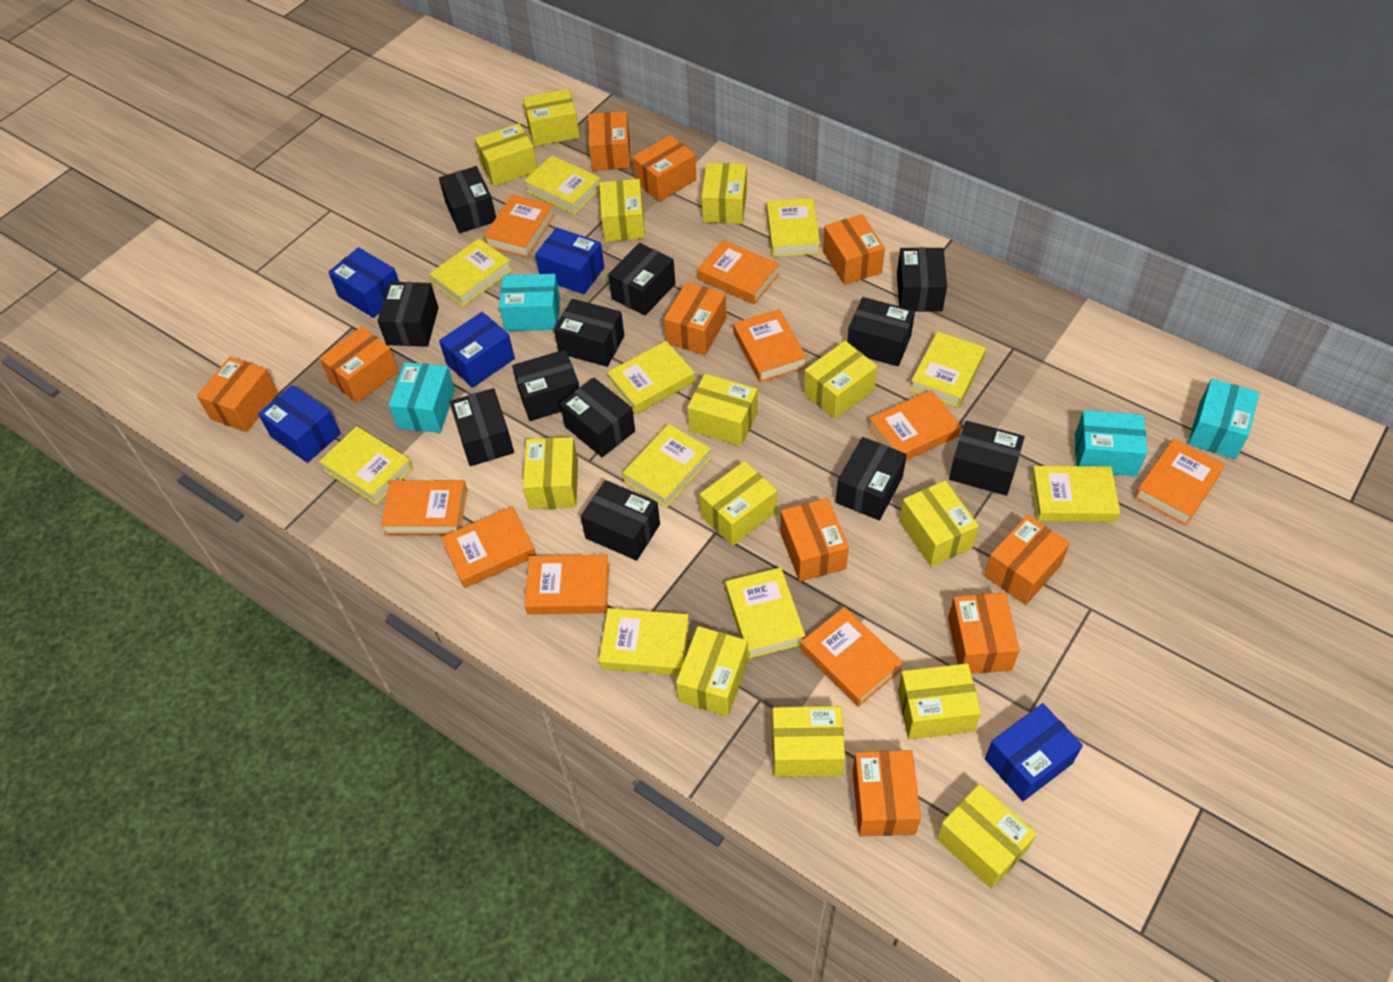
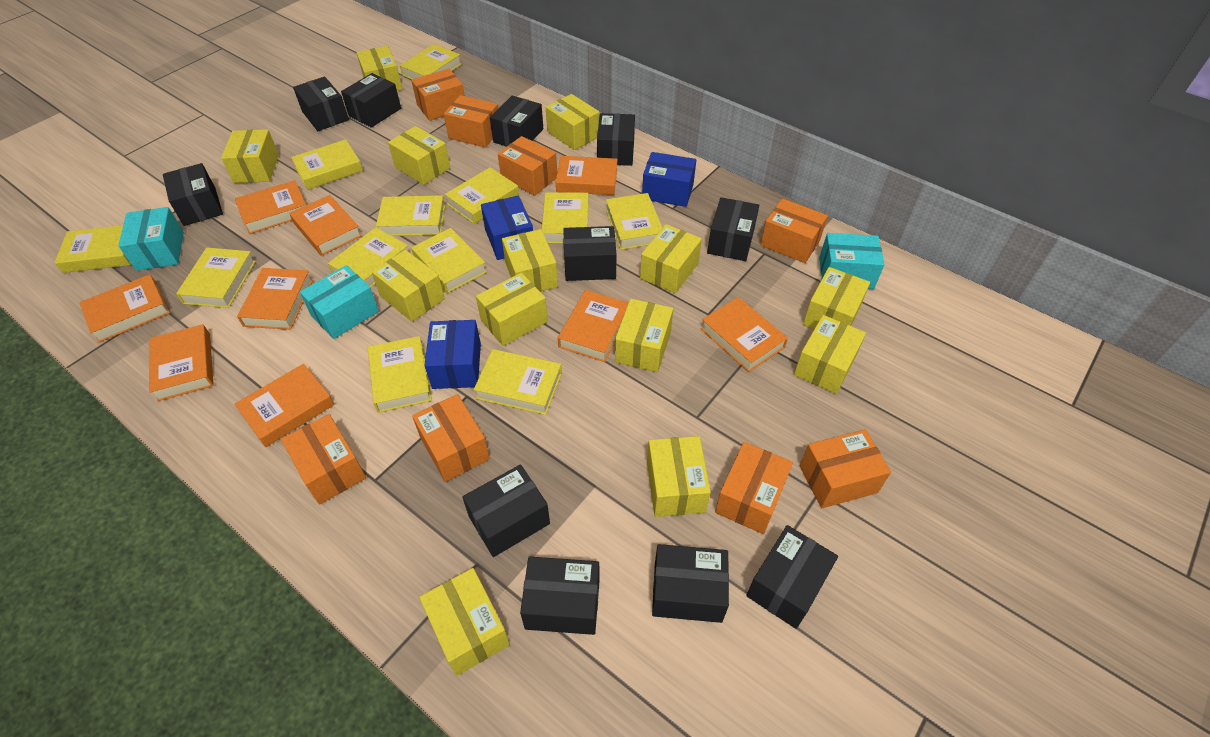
black box: 12 -> 11
blue box: 5 -> 3
orange box: 10 -> 8
turquoise box: 4 -> 3
yellow book: 10 -> 12

